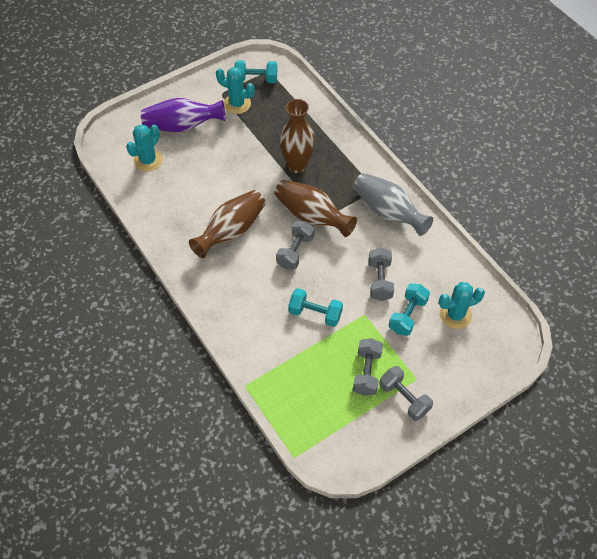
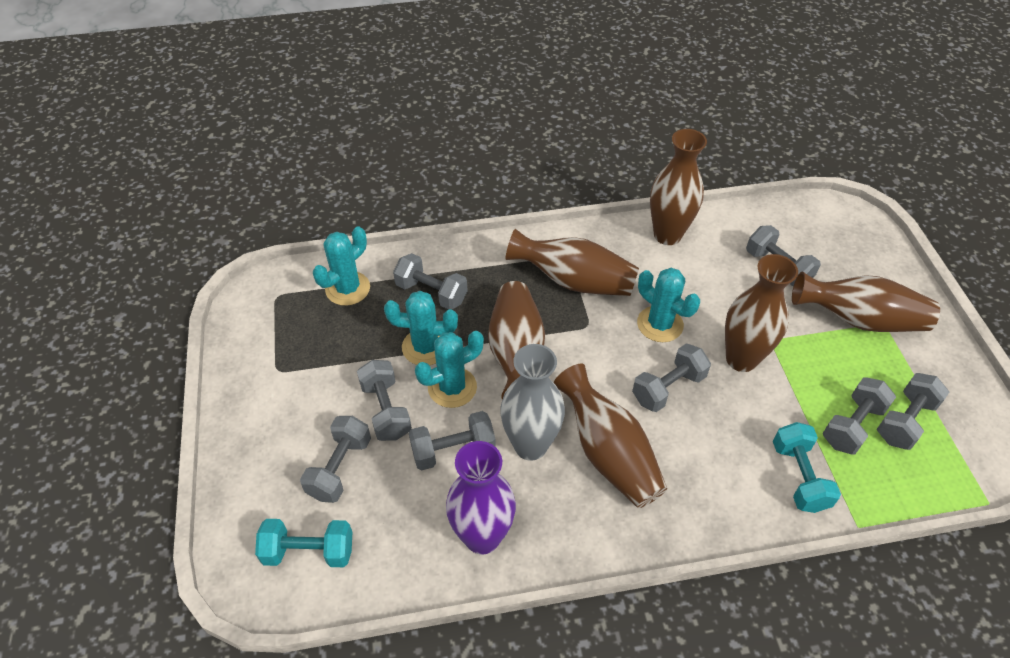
brown vase: 3 -> 6
grey dumbbell: 4 -> 8
turquoise cactus: 3 -> 4
turquoise dumbbell: 3 -> 2

